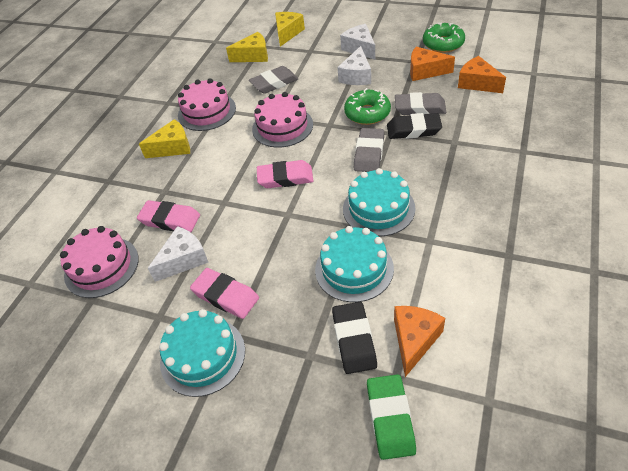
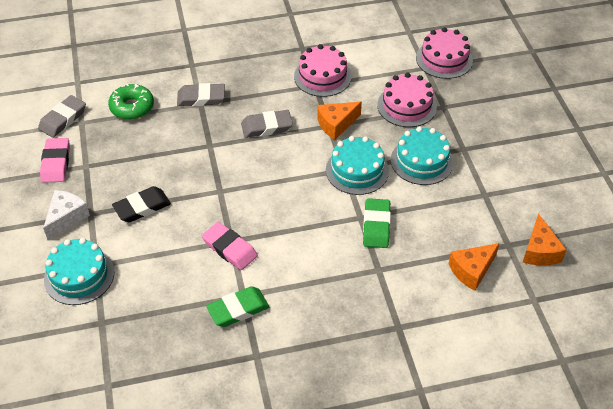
black eraser: 2 -> 1
green donut: 2 -> 1
green eraser: 1 -> 2
pink eraser: 3 -> 2
white cheese: 3 -> 1
yellow cheese: 3 -> 0

